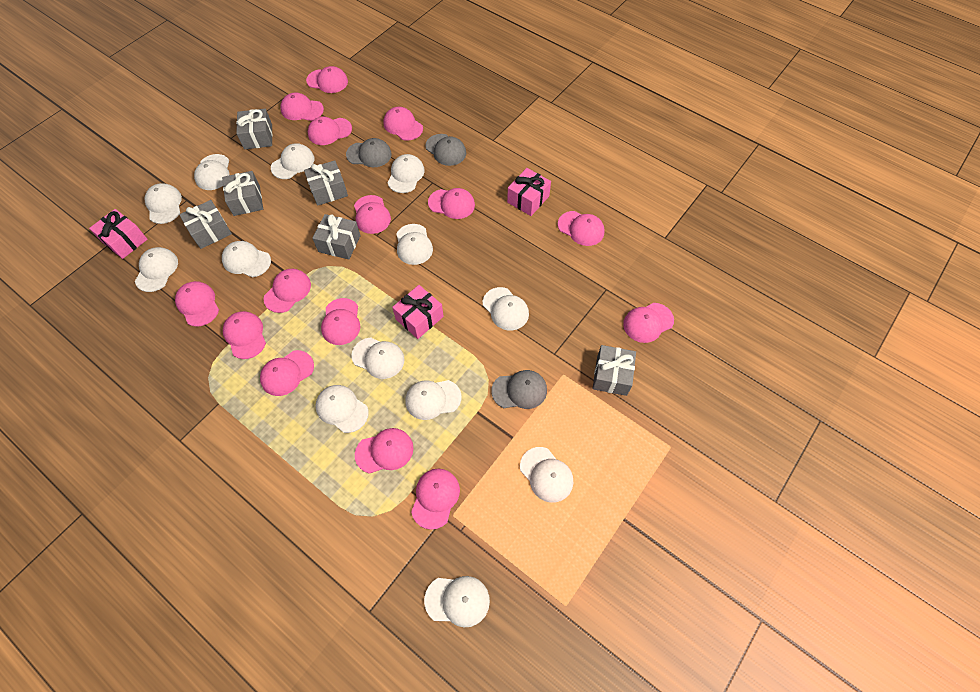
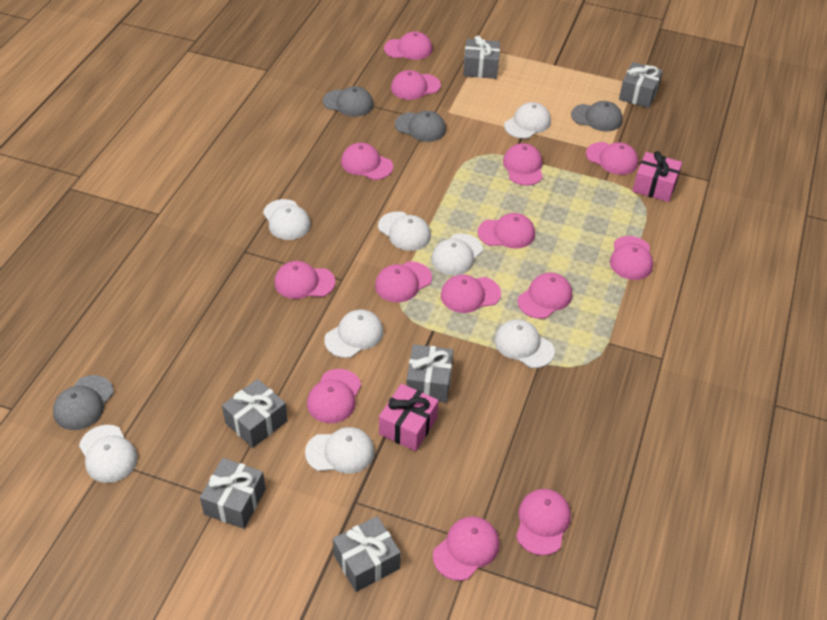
grey cap: 3 -> 4
pink cap: 15 -> 14
pink gift: 3 -> 2
white cap: 13 -> 8

